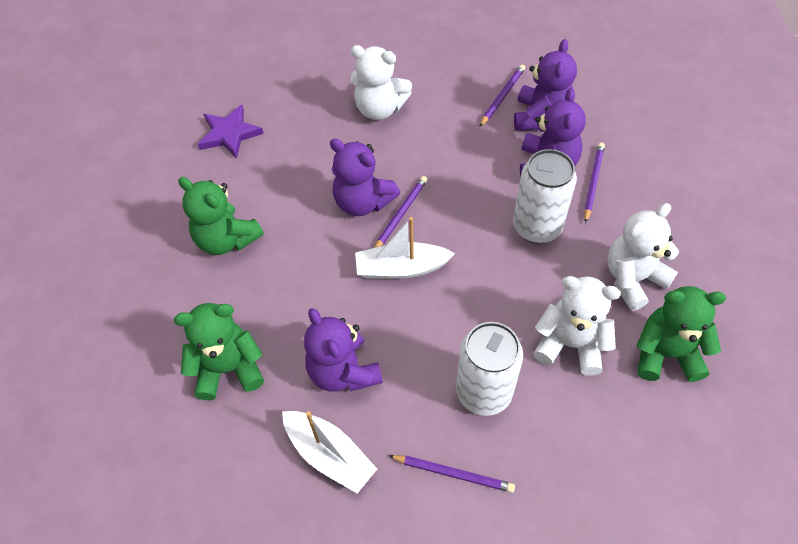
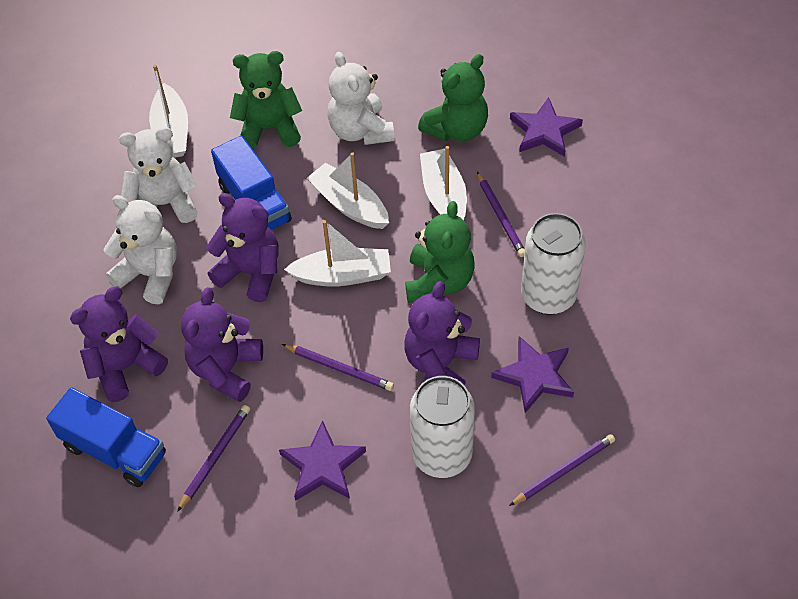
blue truck: 0 -> 2
purple star: 1 -> 3
white boat: 2 -> 4

